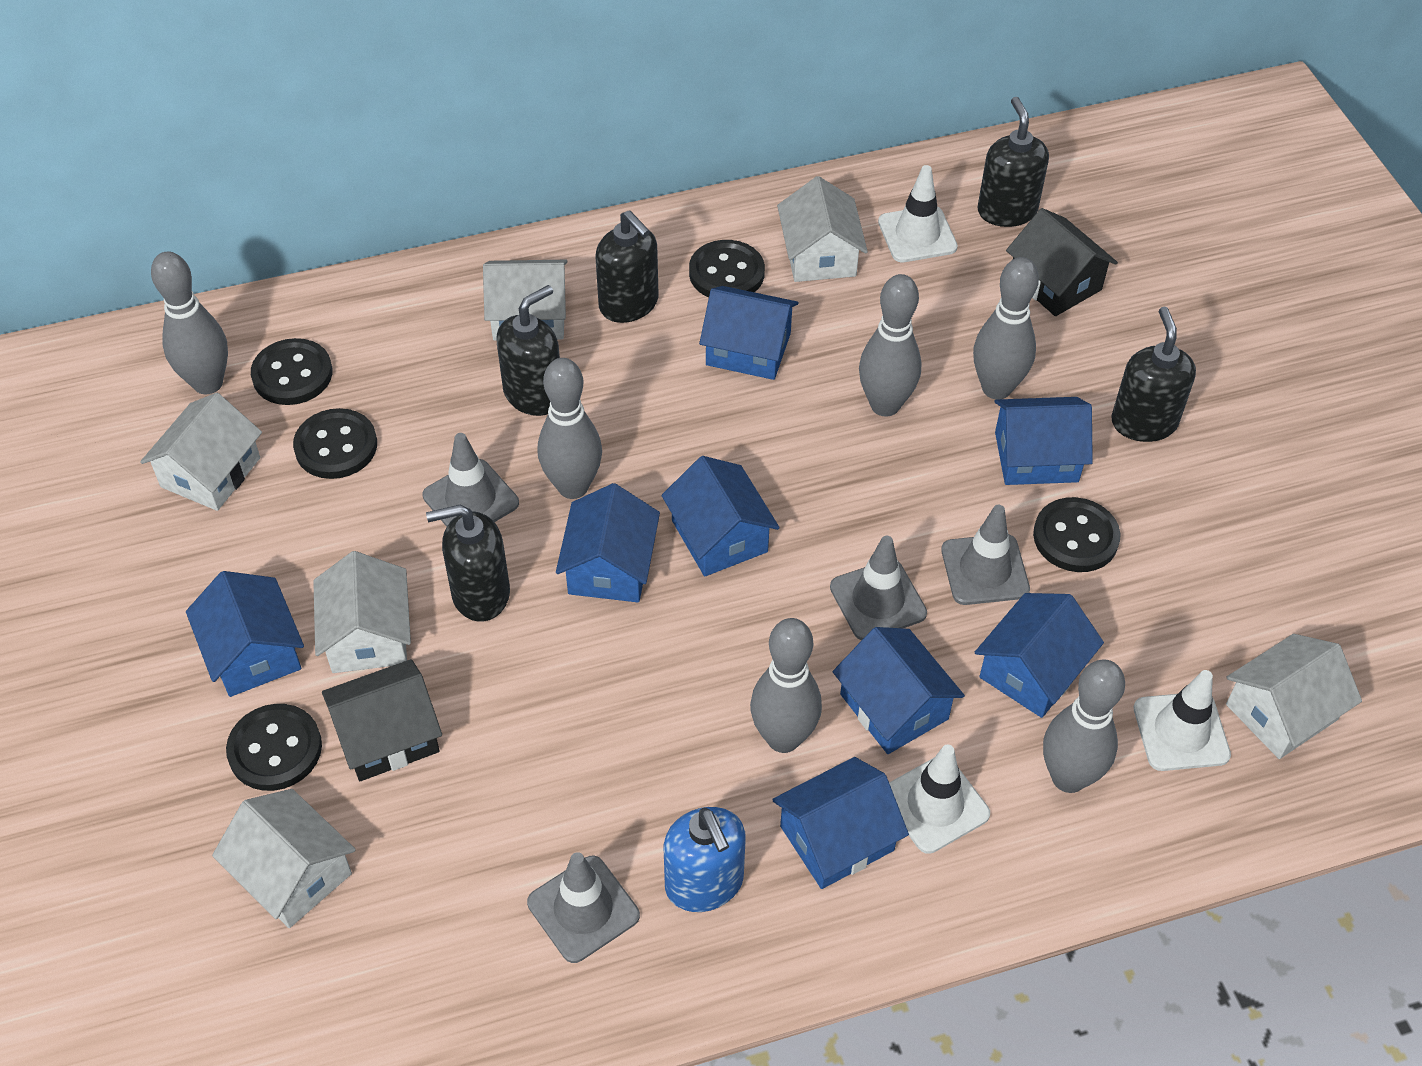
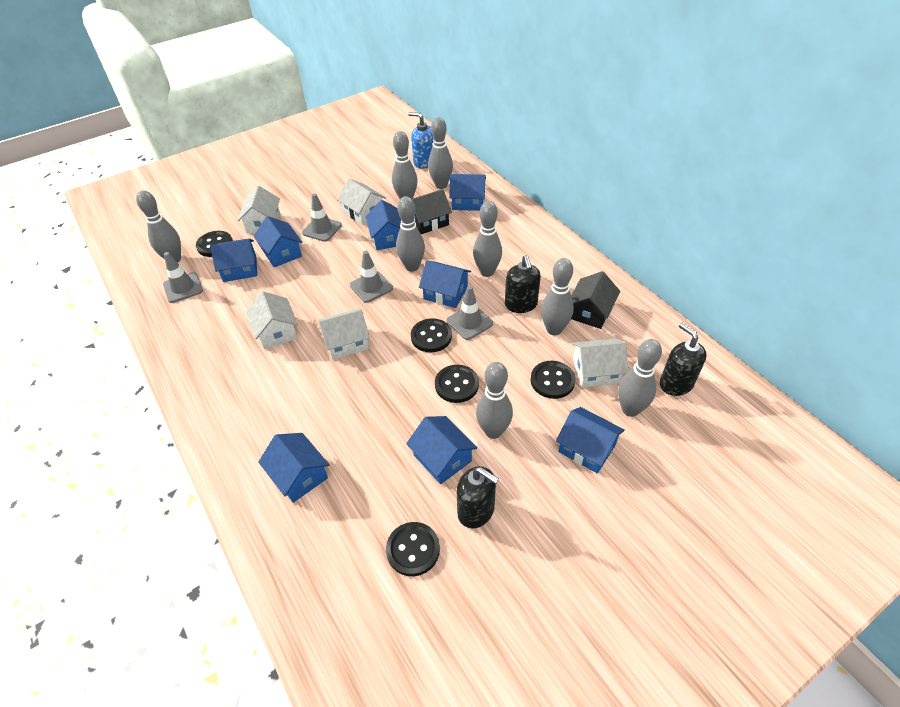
black soap dispenser: 5 -> 3
grey bowling pin: 6 -> 8
white house: 6 -> 5
white traffic cone: 3 -> 0

